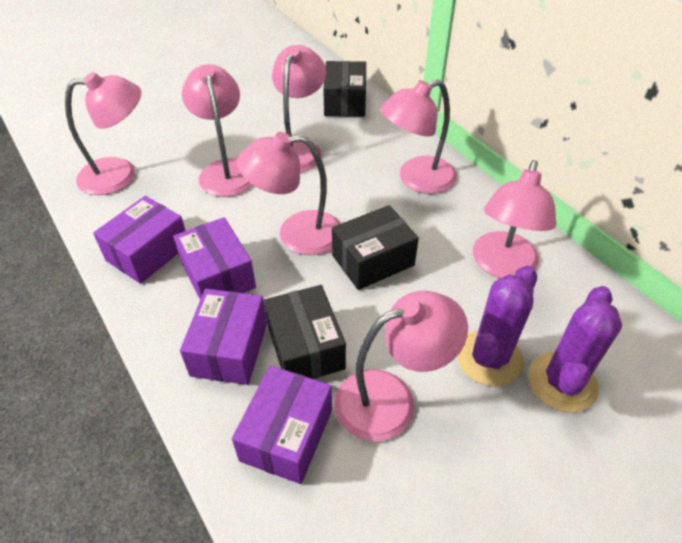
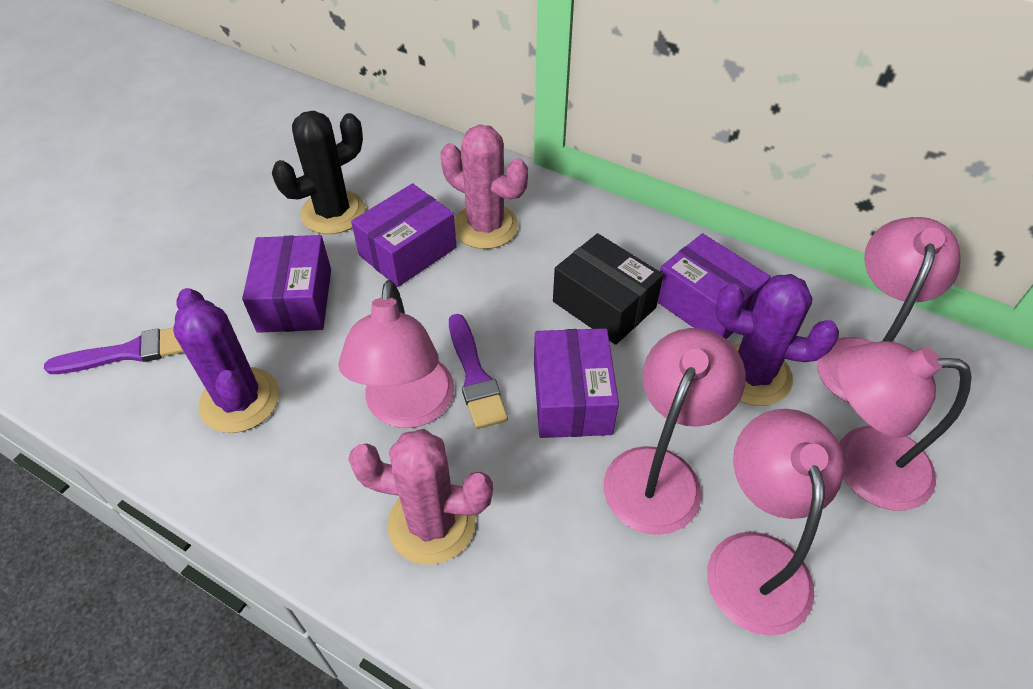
black box: 3 -> 1
black cactus: 0 -> 1
pink cactus: 0 -> 2
pink lamp: 7 -> 5
purple brush: 0 -> 2

